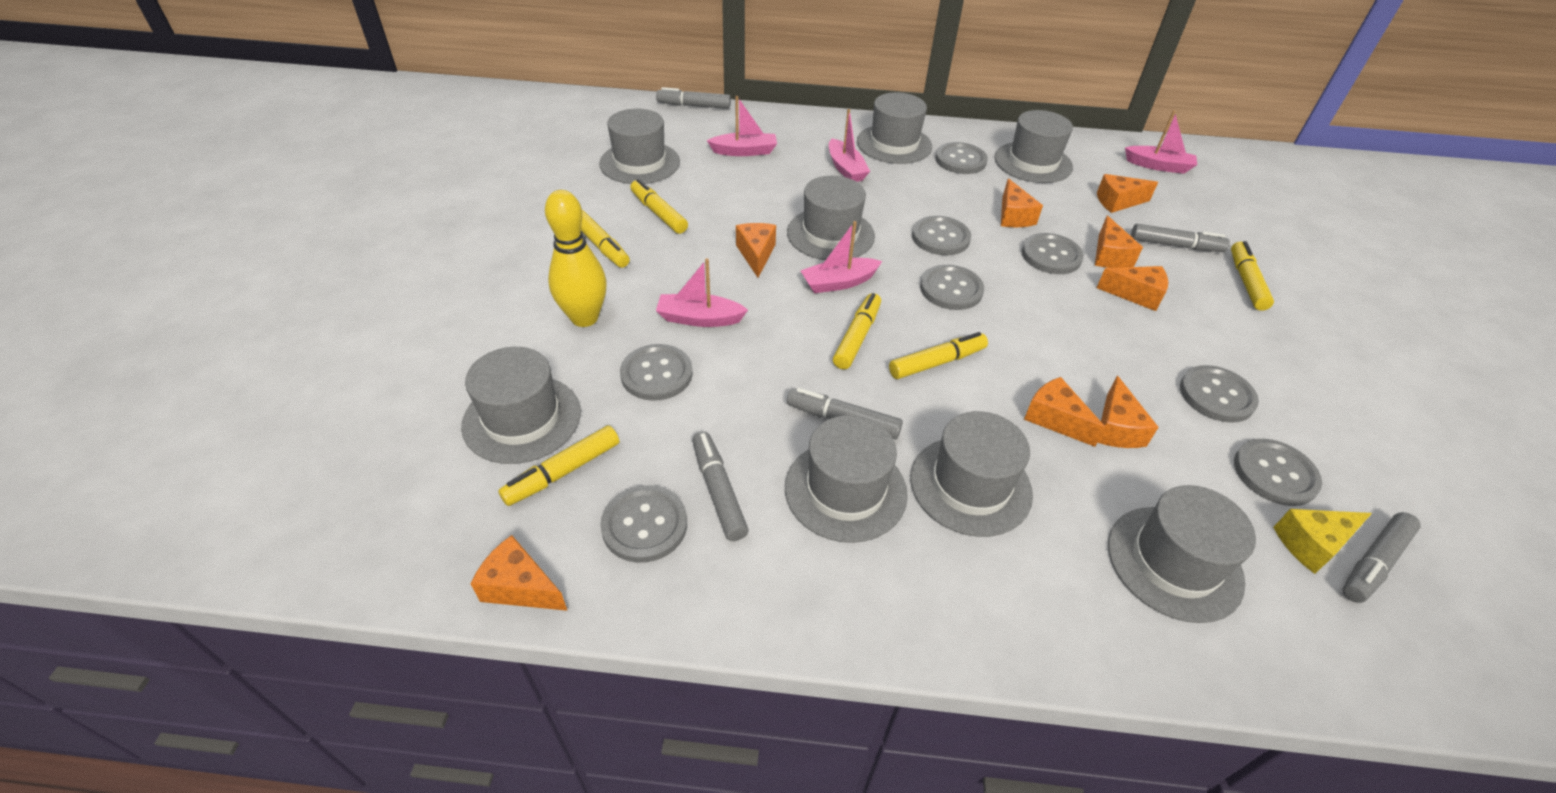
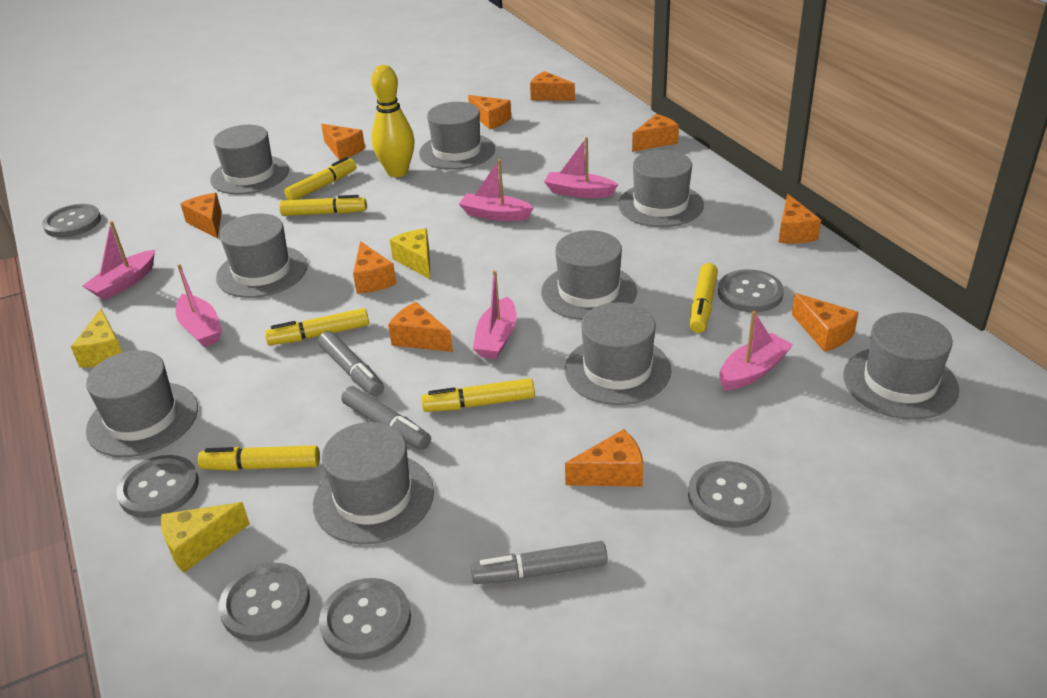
grey button: 8 -> 6
grey hat: 8 -> 9
grey marker: 5 -> 3
orange cheese: 8 -> 10
pink boat: 5 -> 6
yellow cheese: 1 -> 3

